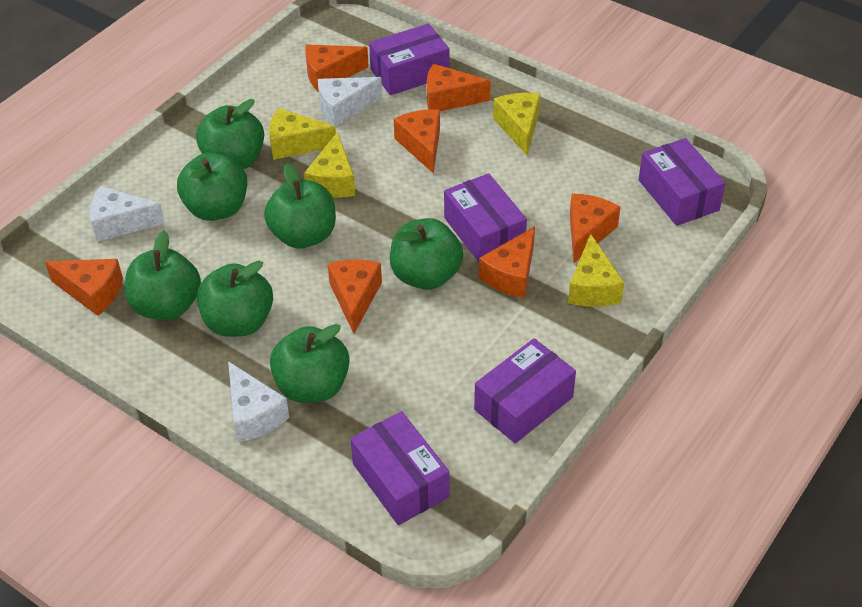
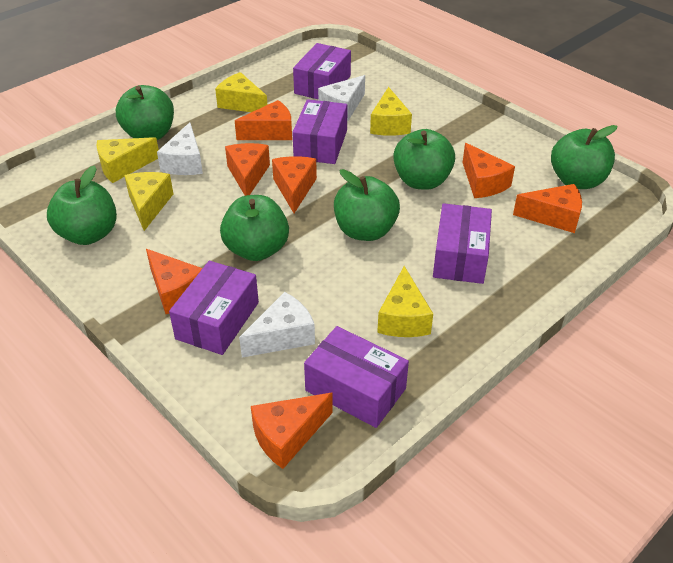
green apple: 7 -> 6
yellow cheese: 4 -> 5

